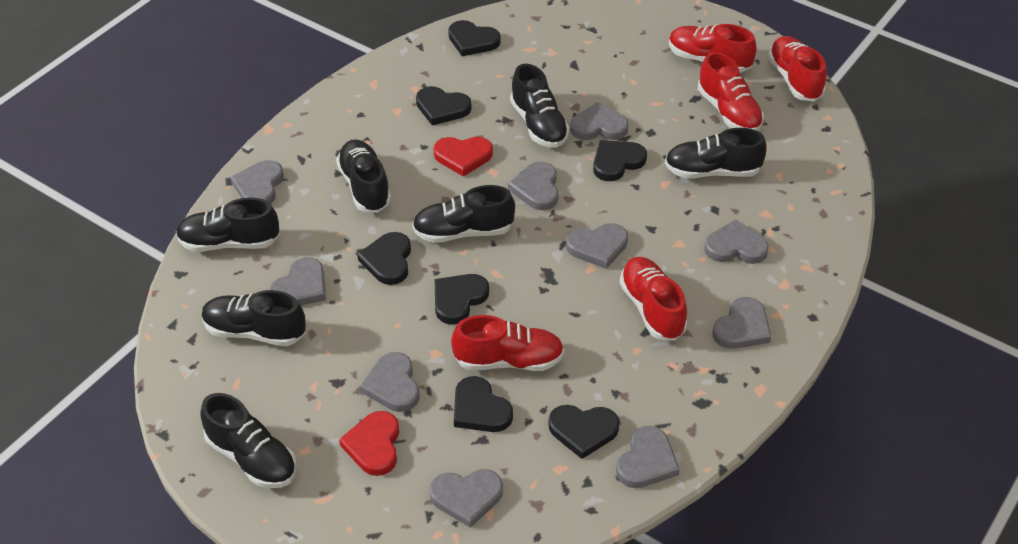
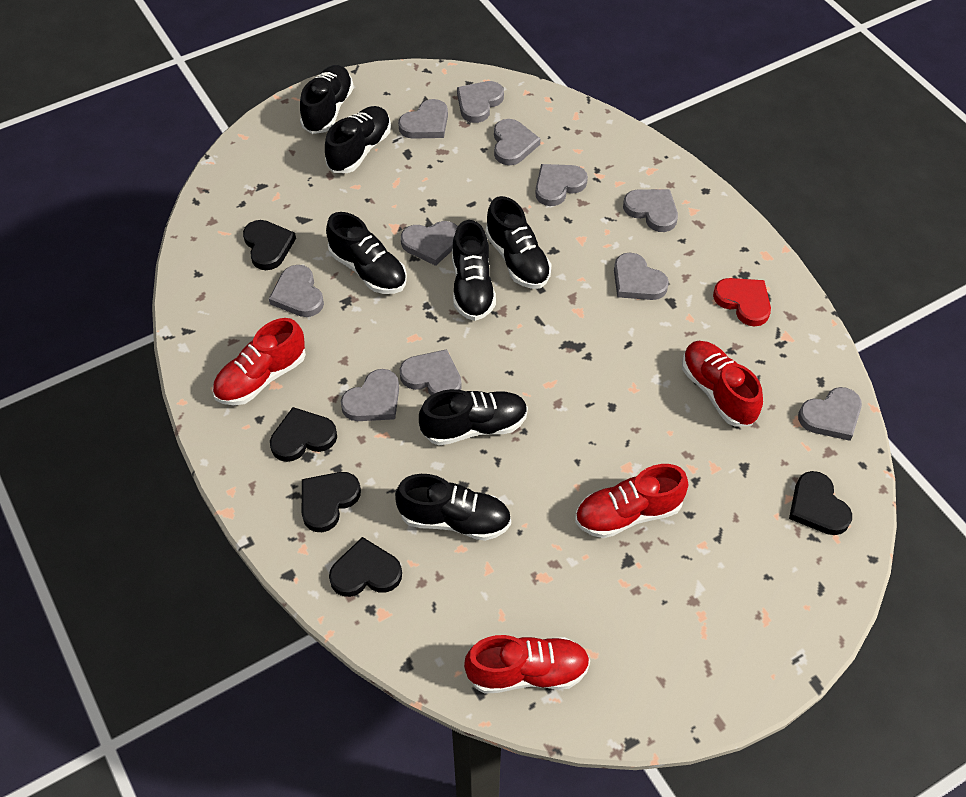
black heart: 7 -> 5
grey heart: 10 -> 11
red heart: 2 -> 1
red shoe: 5 -> 4

